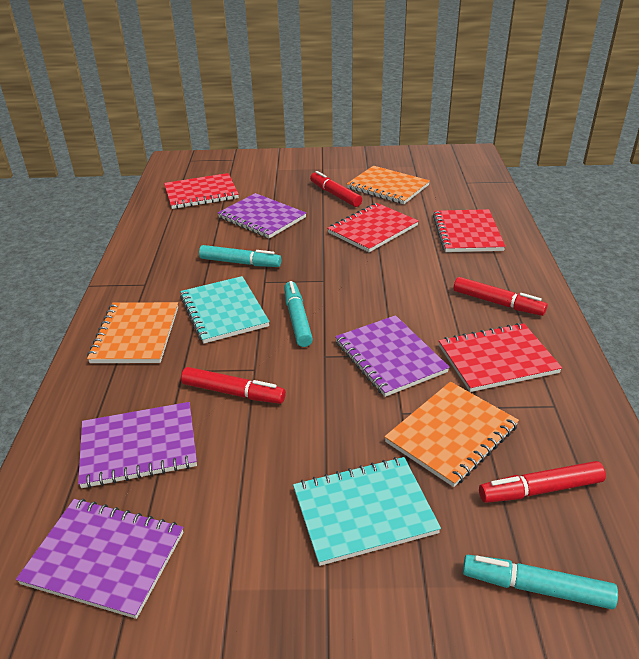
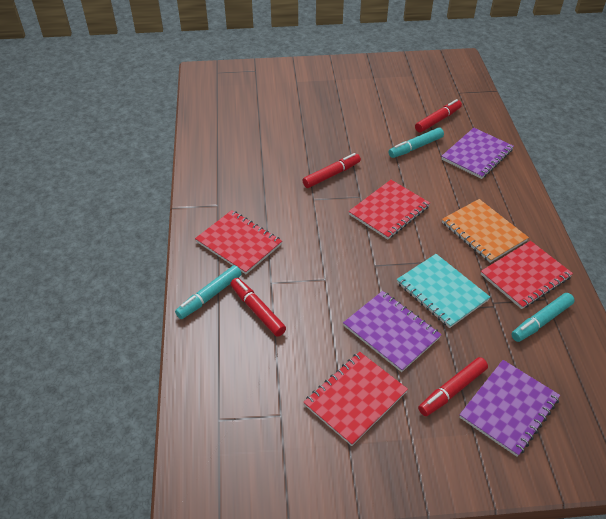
orange notebook: 3 -> 1
purple notebook: 4 -> 3
turquoise notebook: 2 -> 1

